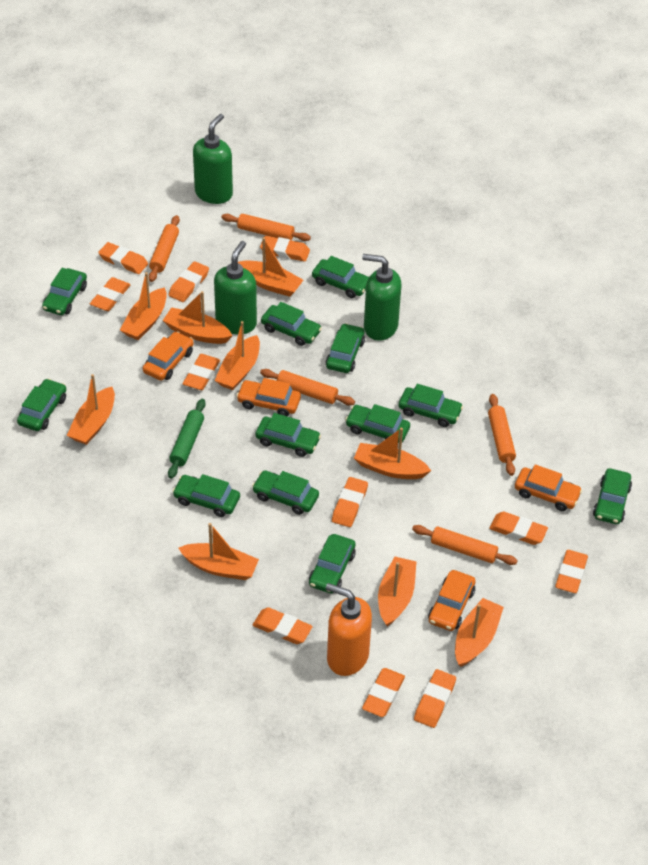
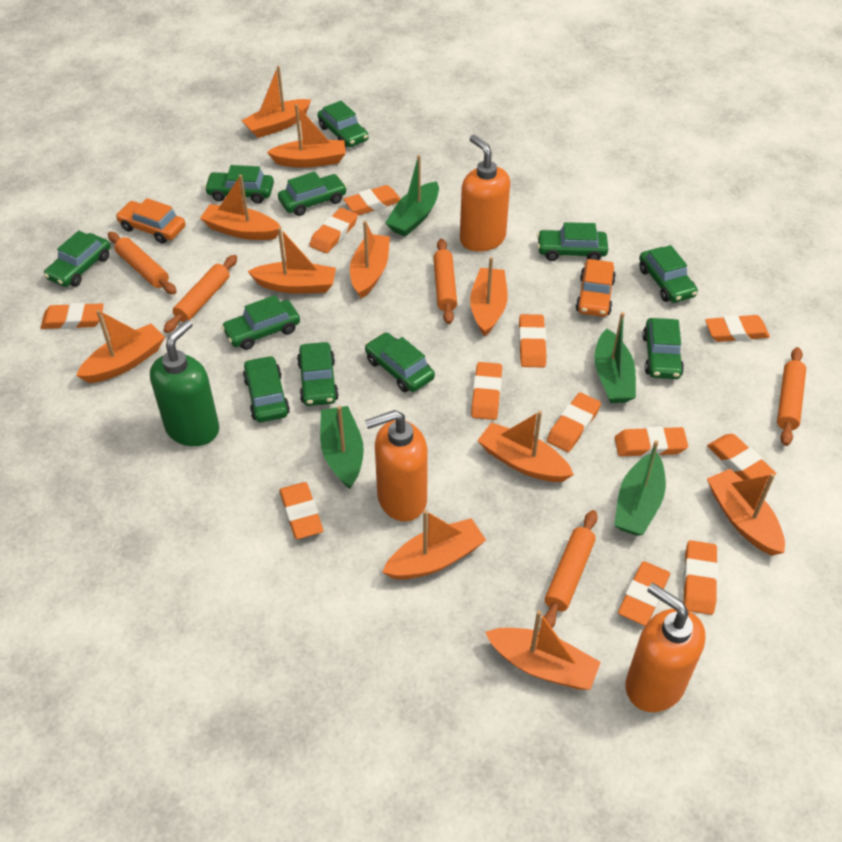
green boat: 0 -> 4
green car: 12 -> 11
green rolling pin: 1 -> 0
green soap dispenser: 3 -> 1
orange boat: 9 -> 11
orange car: 4 -> 2
orange eraser: 11 -> 12
orange soap dispenser: 1 -> 3

